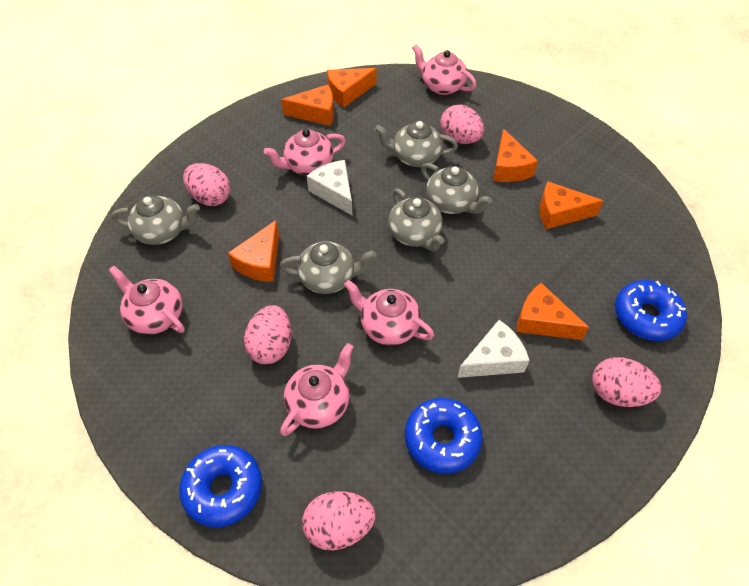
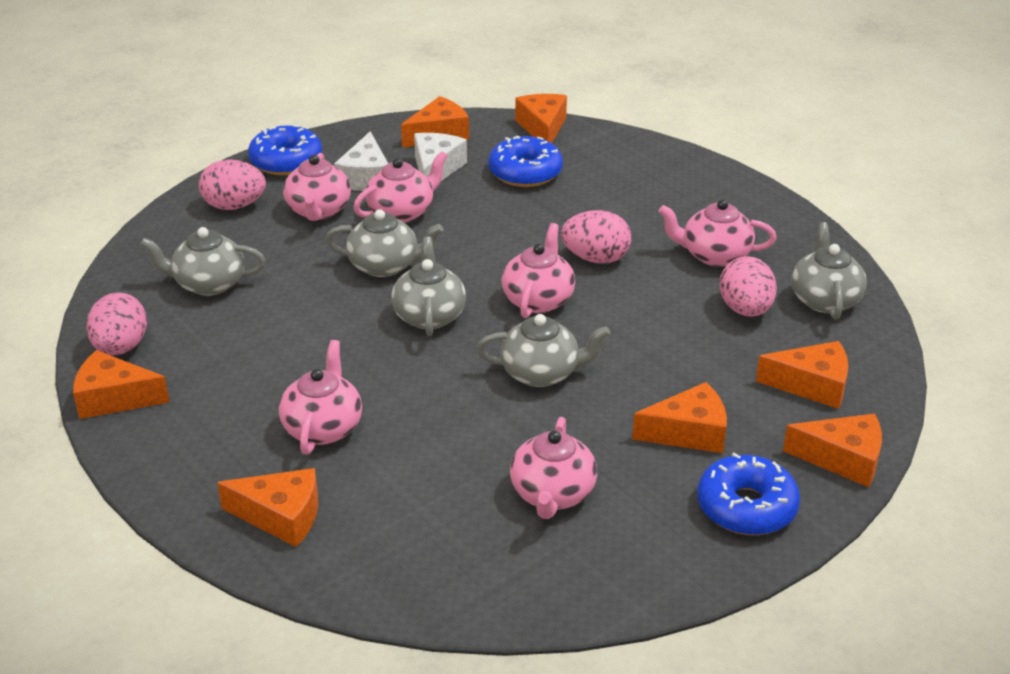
orange cheese: 6 -> 7
pink egg: 5 -> 4
pink teapot: 5 -> 6

